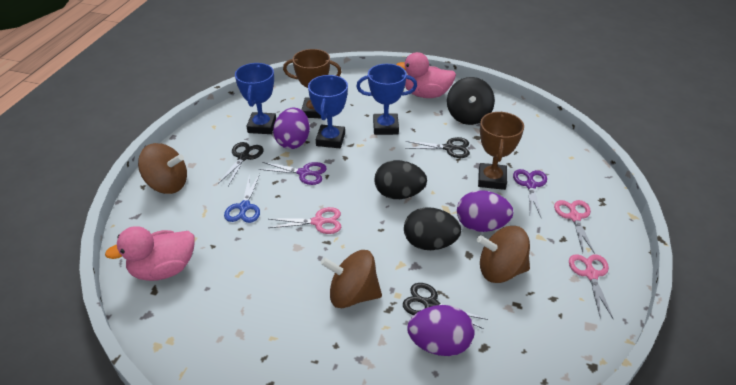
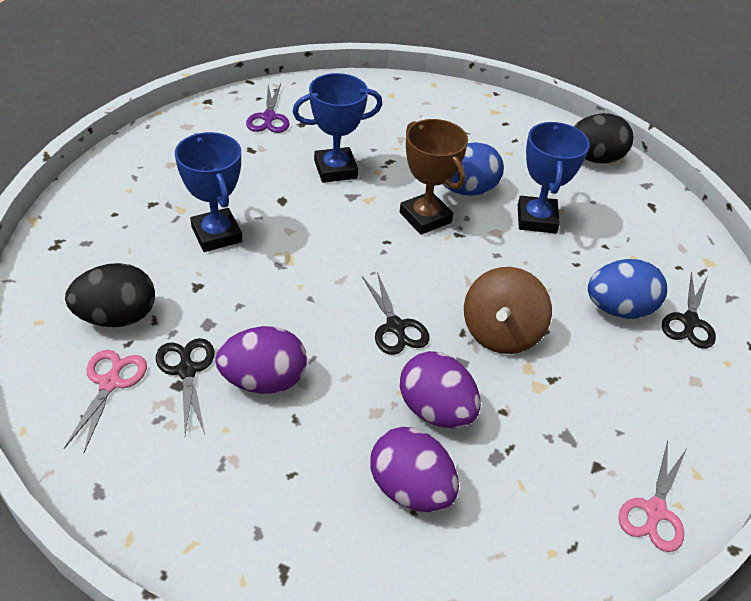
black spinning top: 1 -> 0
blue egg: 0 -> 2
blue scissors: 1 -> 0
brown spinning top: 3 -> 1
brown trophy: 2 -> 1
pink duck: 2 -> 0
pink scissors: 3 -> 2
purple scissors: 2 -> 1

